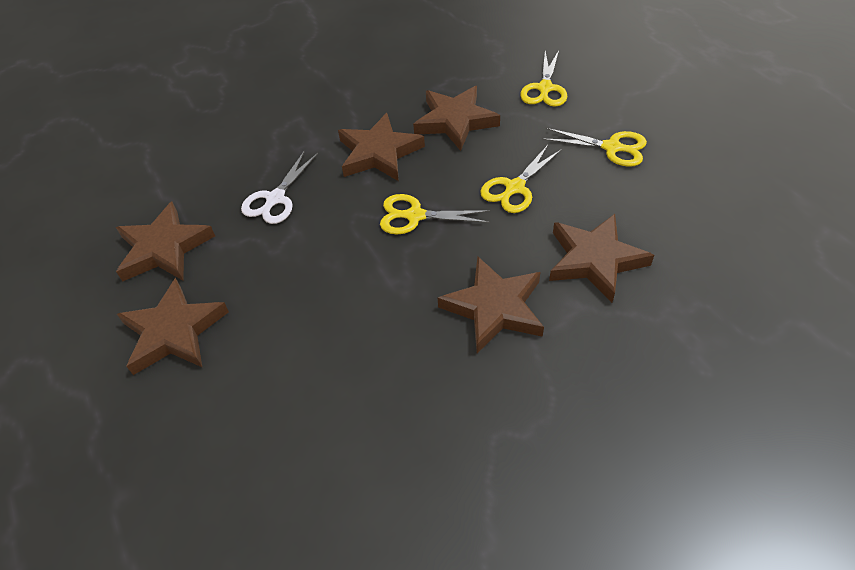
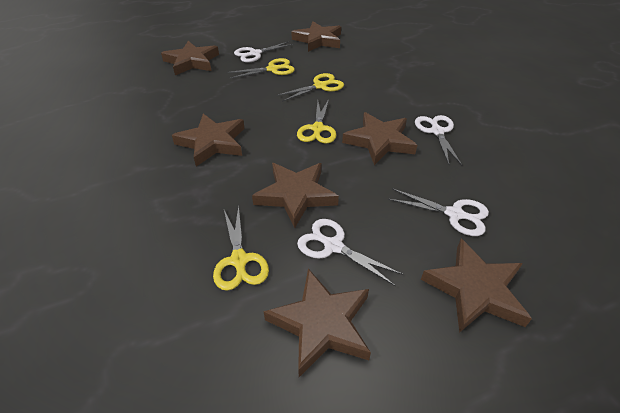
brown star: 6 -> 7
white scissors: 1 -> 4

